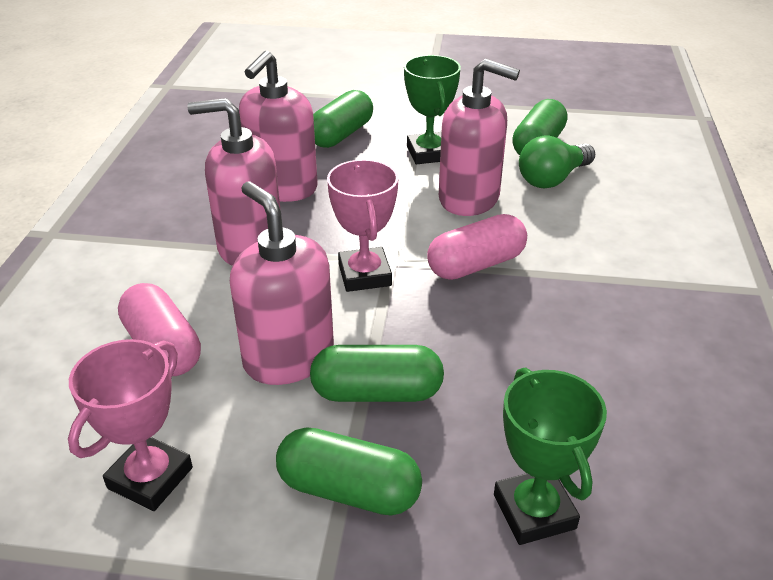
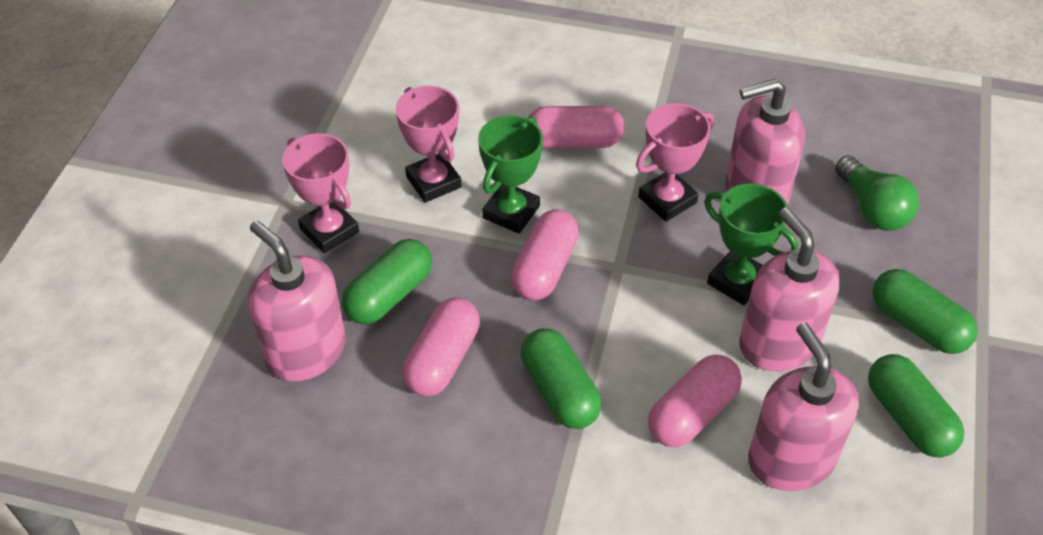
pink capsule: 2 -> 4
pink trophy: 2 -> 3

